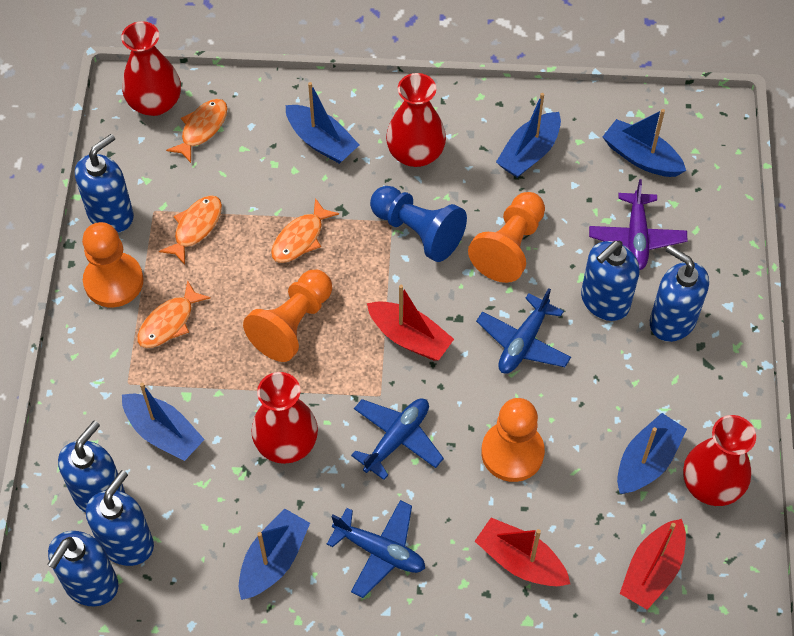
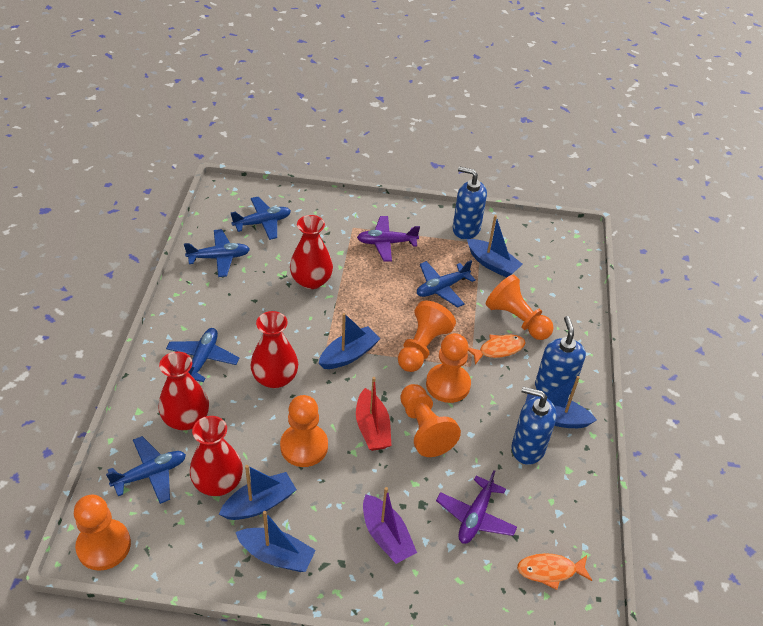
blue boat: 6 -> 5
blue pawn: 1 -> 0
blue plane: 3 -> 5
blue soap dispenser: 6 -> 3
orange fish: 4 -> 2
orange pawn: 4 -> 6
purple boat: 0 -> 1
purple plane: 1 -> 2
red boat: 3 -> 1

